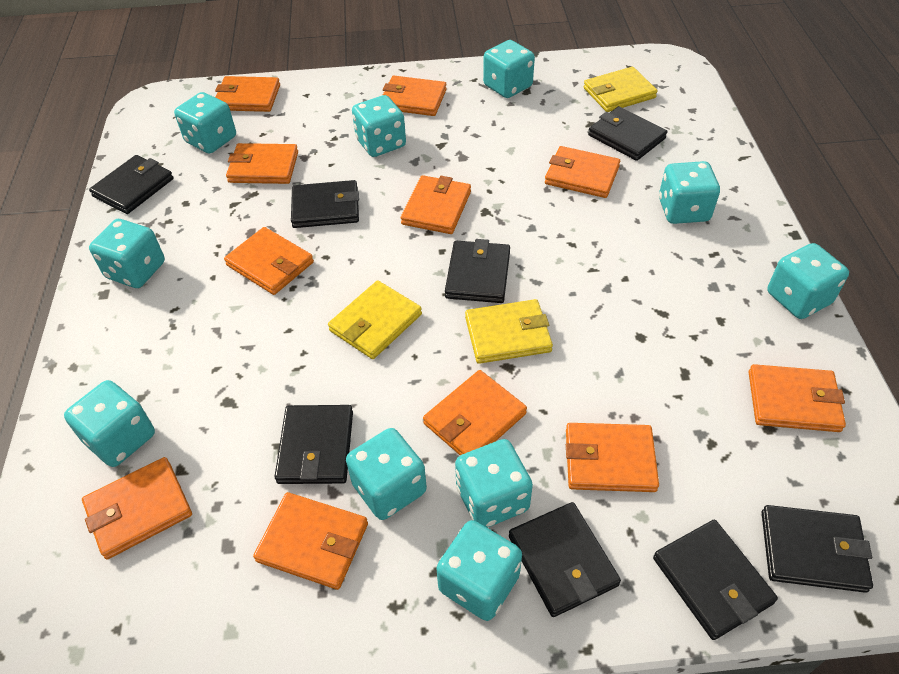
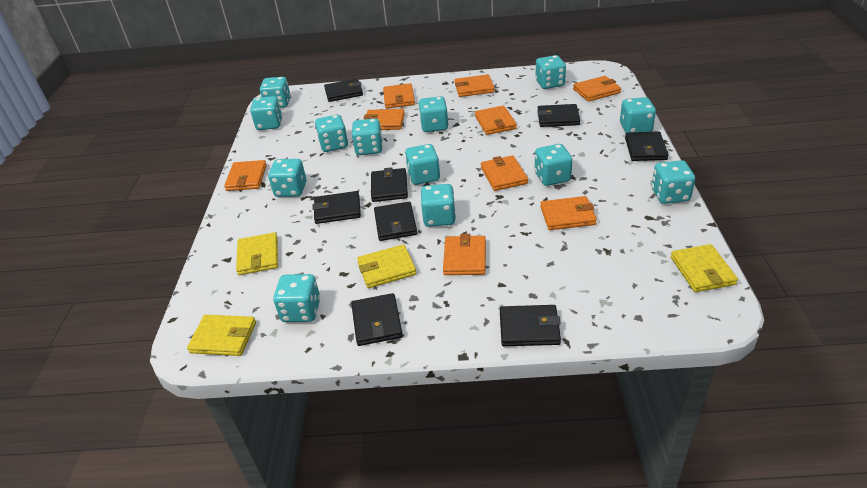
orange wallet: 11 -> 9
turquoise dice: 10 -> 13
yellow wallet: 3 -> 4

